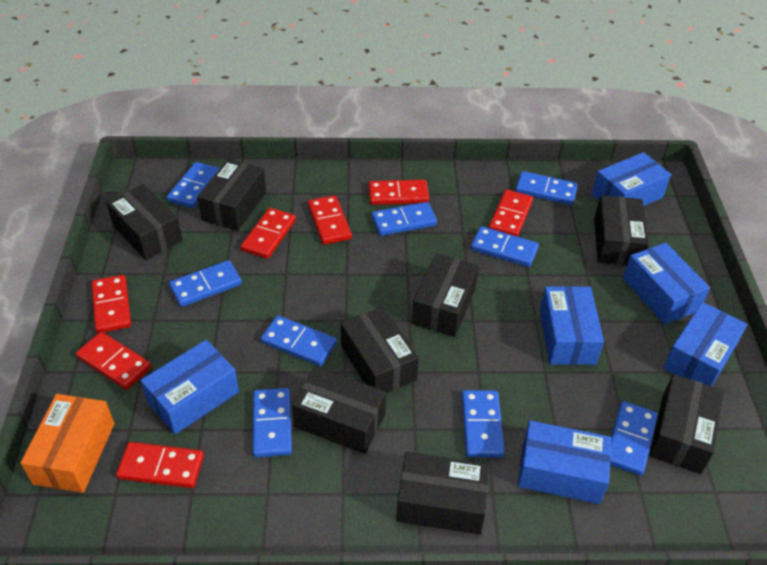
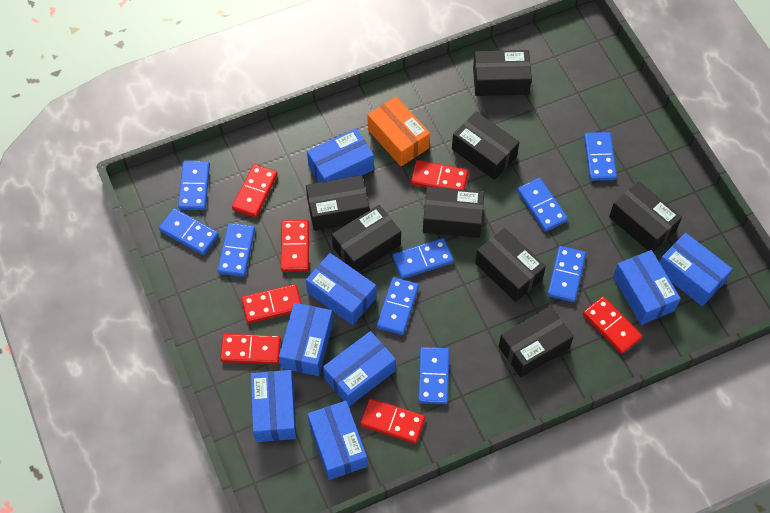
blue box: 6 -> 8

